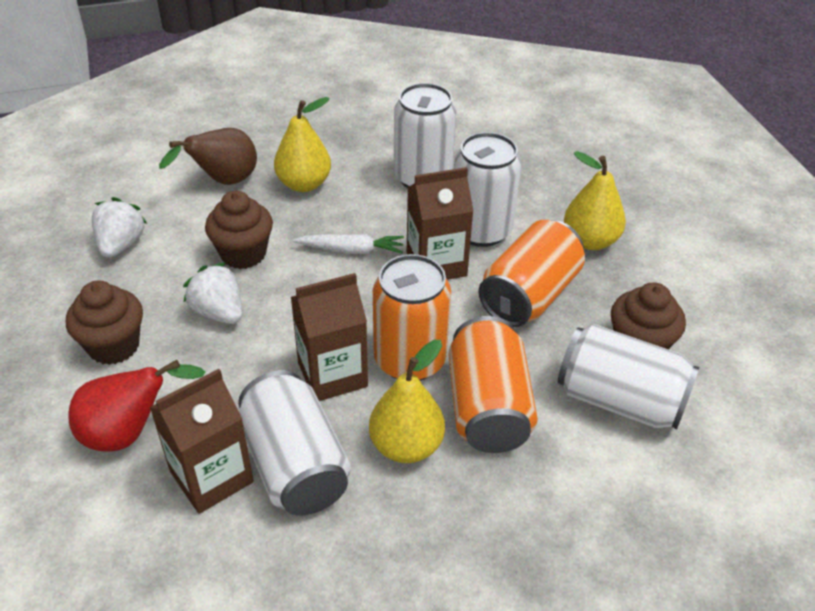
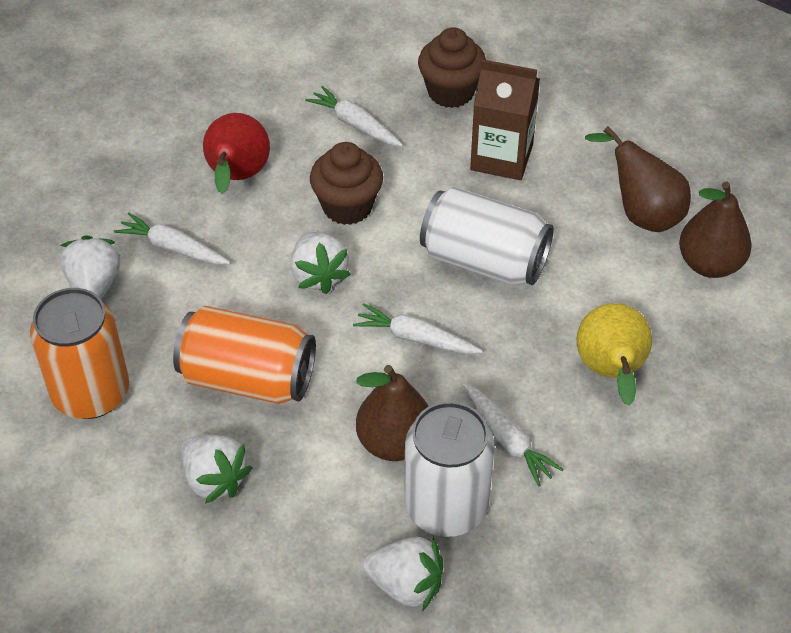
brown carton: 3 -> 1
brown cupcake: 3 -> 2
brown pear: 1 -> 3
orange can: 3 -> 2
white can: 4 -> 2
white carrot: 1 -> 4
white strawberry: 2 -> 4
yellow pear: 3 -> 1

